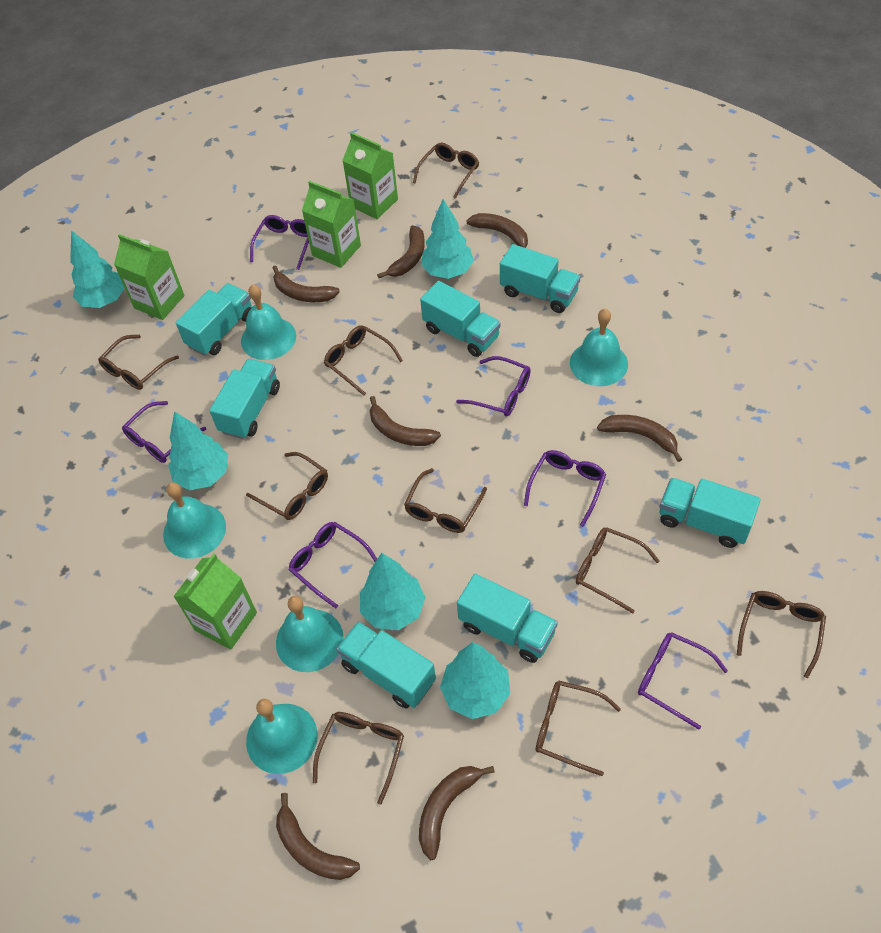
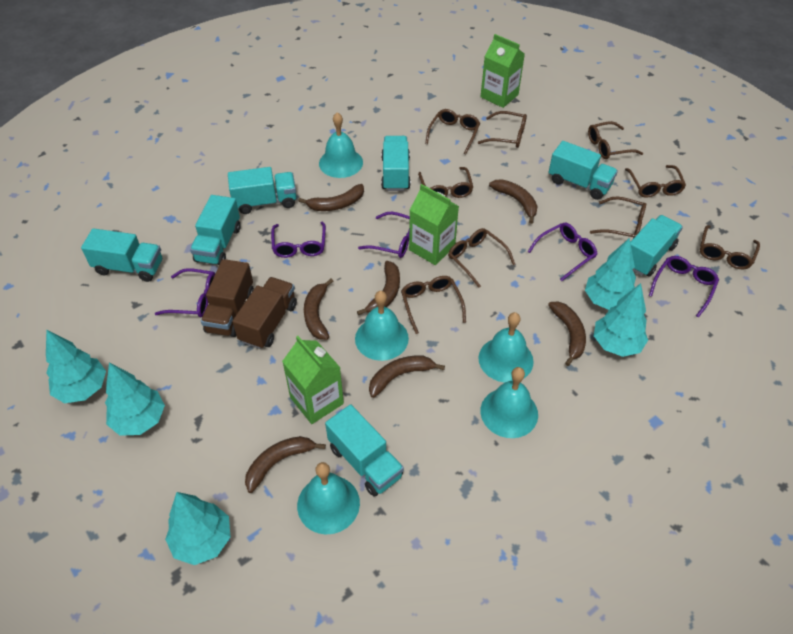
brown truck: 0 -> 2
green carton: 4 -> 3
purple glasses: 6 -> 5

